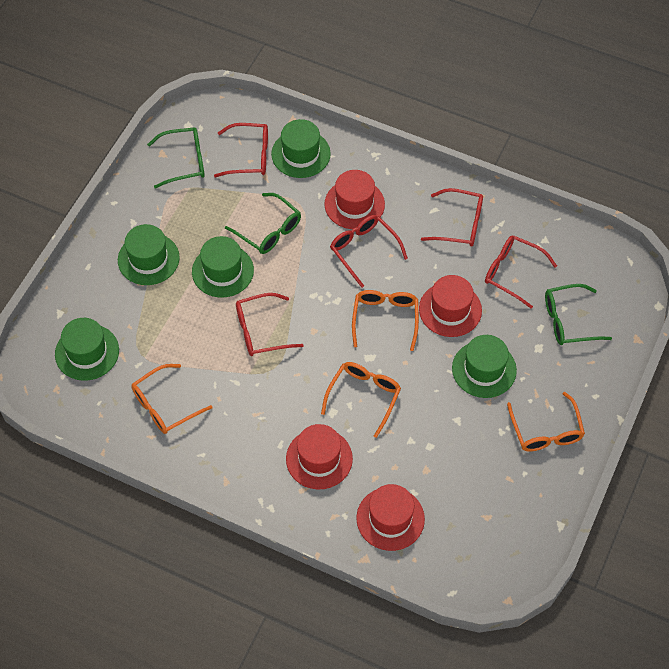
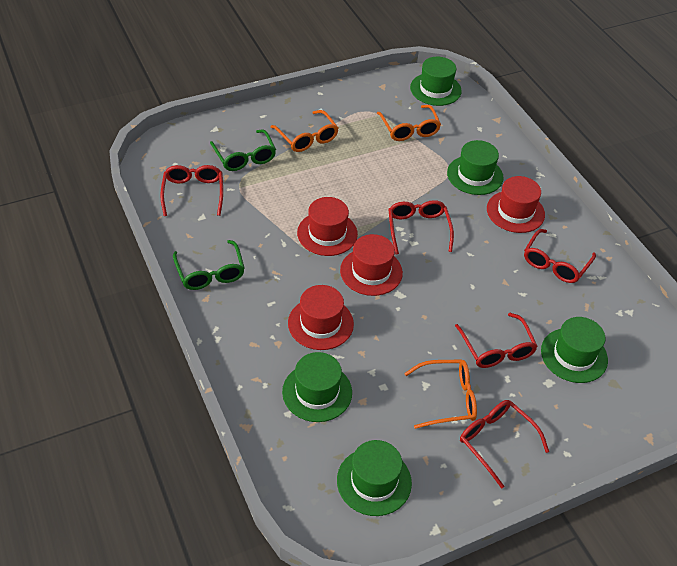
green glasses: 3 -> 2
orange glasses: 4 -> 3

